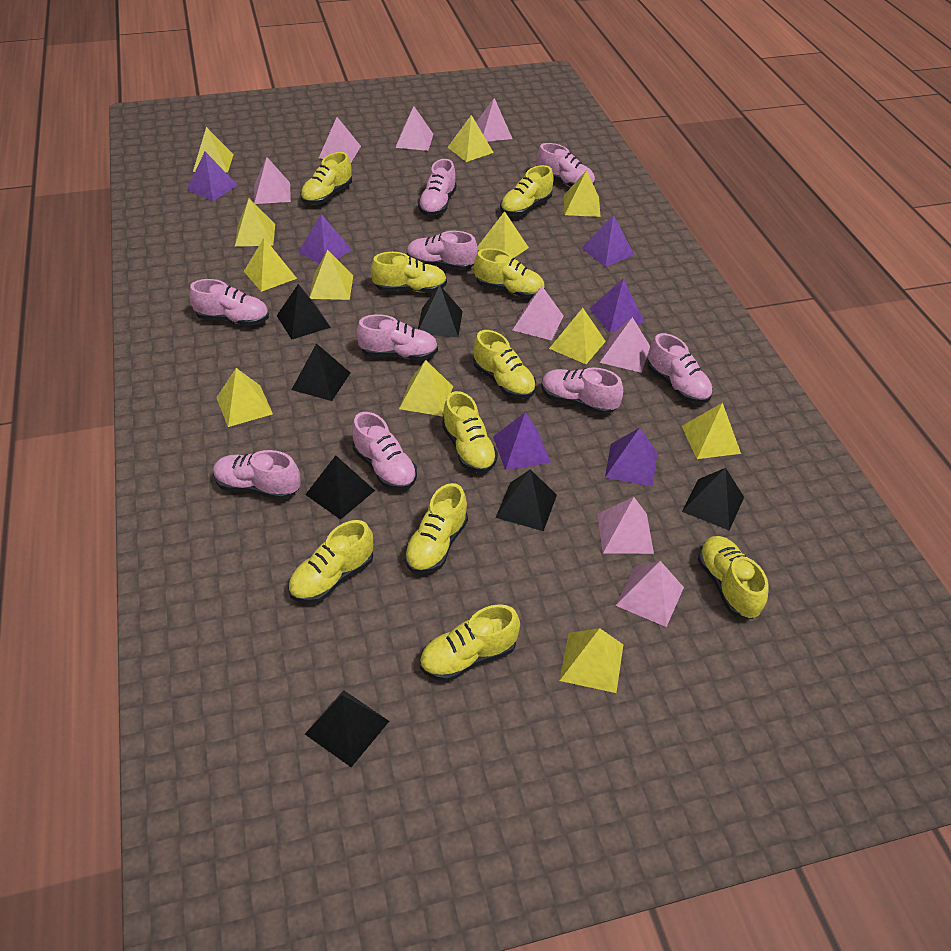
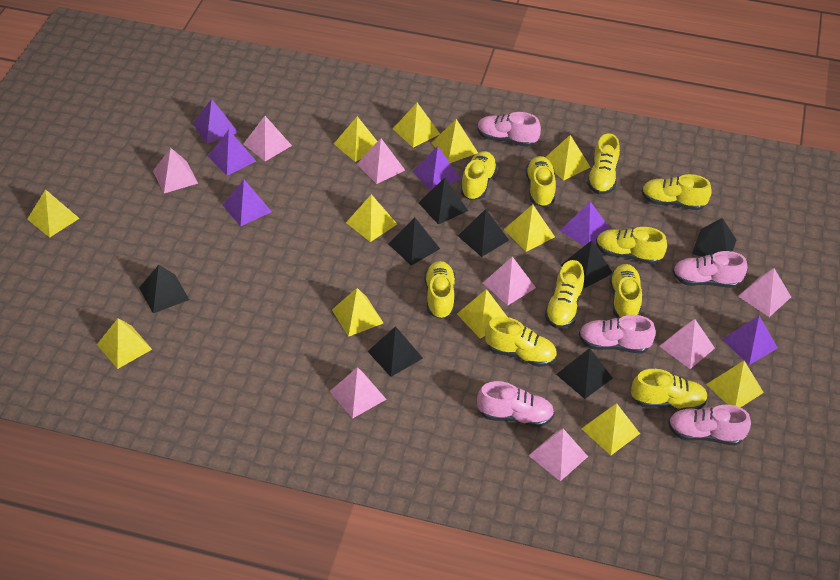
black pyramid: 7 -> 8
pink shoe: 9 -> 5

